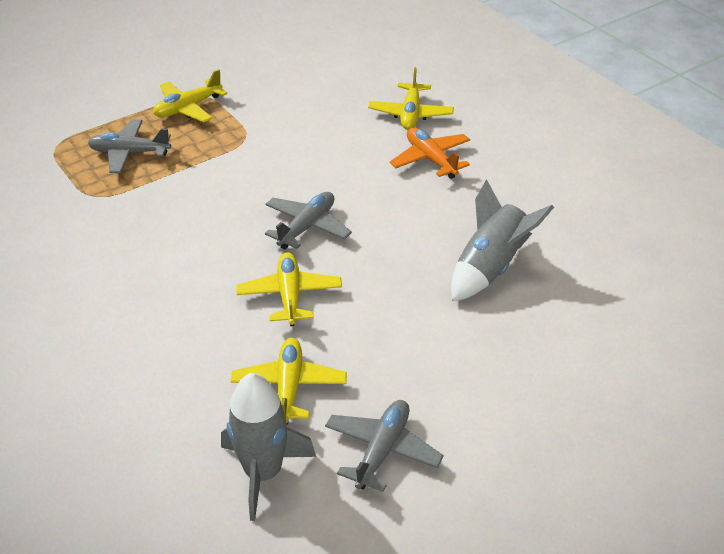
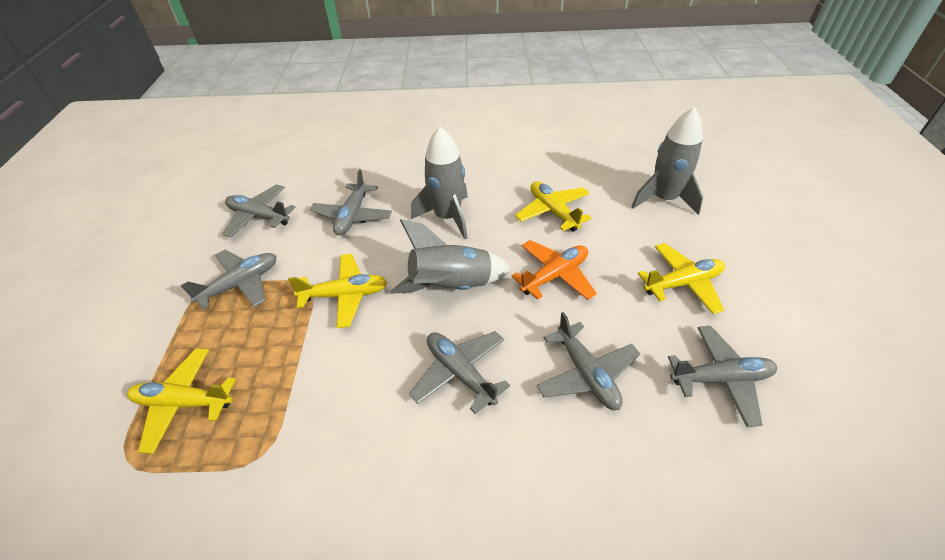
grey plane: 3 -> 6
grey rocket: 2 -> 3

